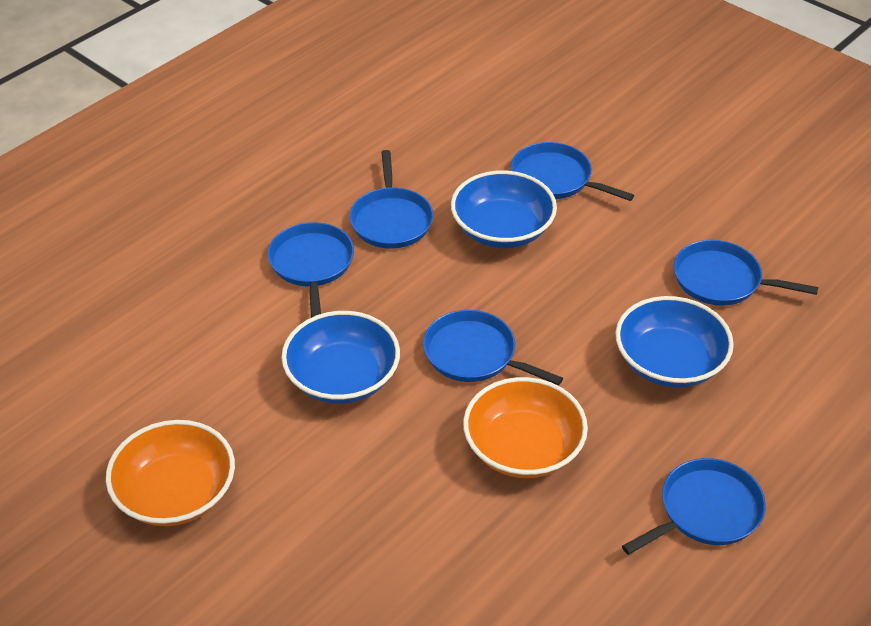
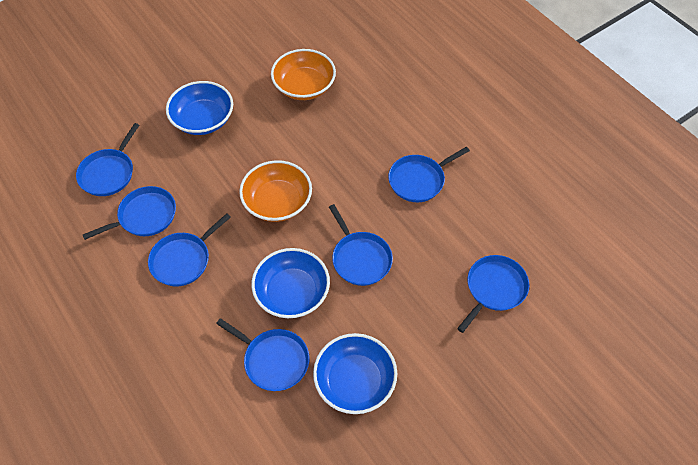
blue pan: 6 -> 7

